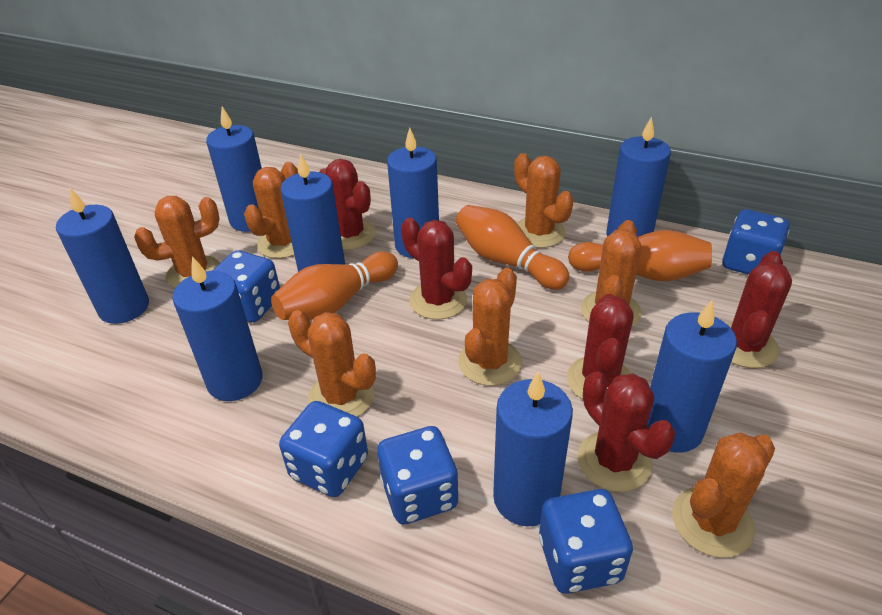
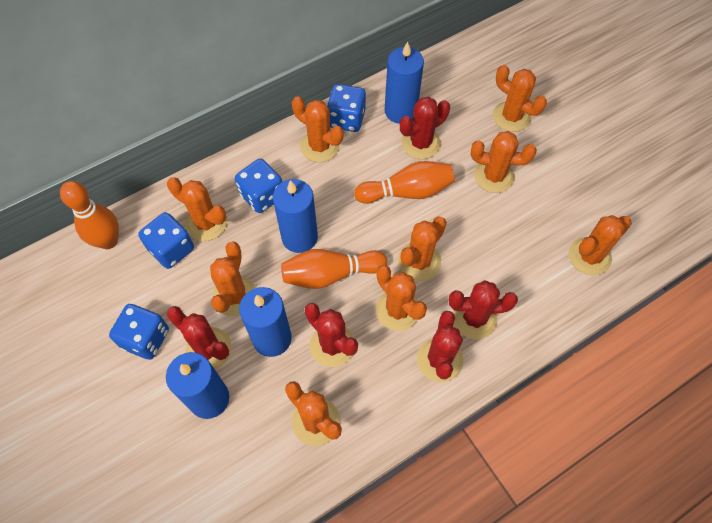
blue candle: 8 -> 4
blue dice: 5 -> 4
orange cactus: 7 -> 9

